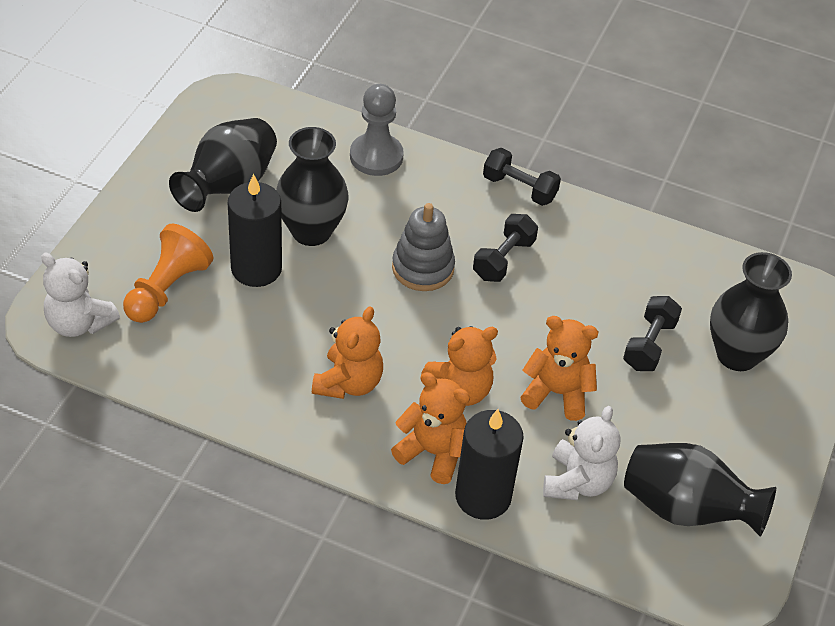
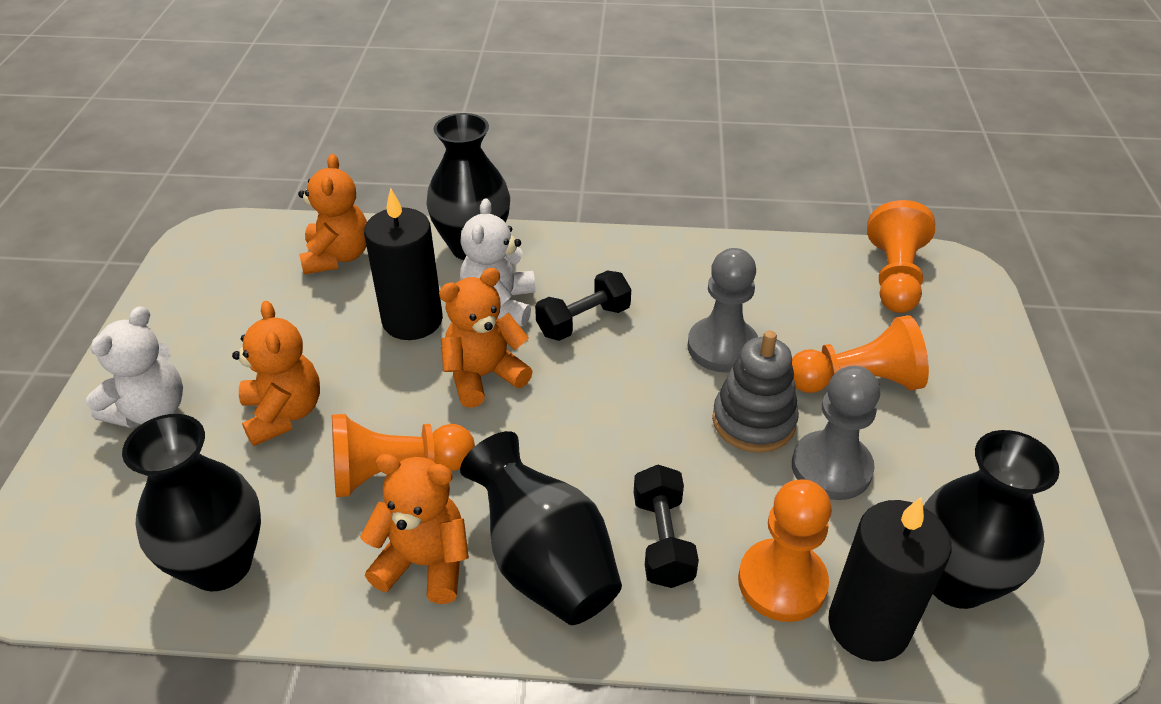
black dumbbell: 3 -> 2
grey pawn: 1 -> 2
orange pawn: 1 -> 4

